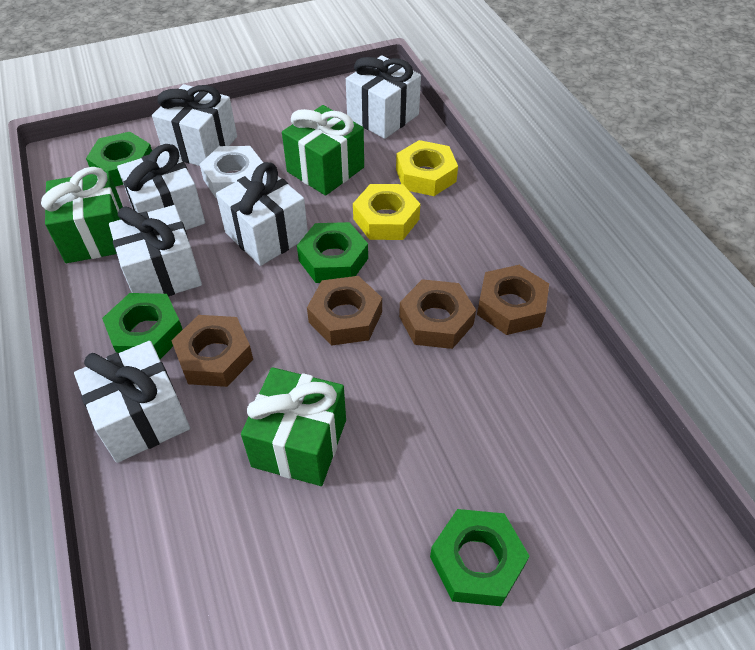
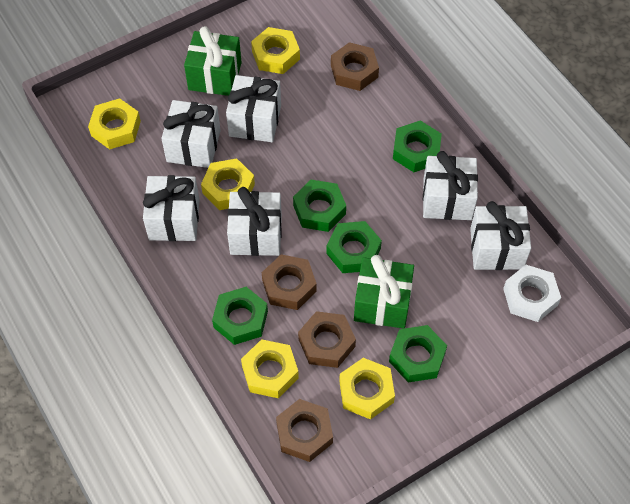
green gift: 3 -> 2
green nut: 4 -> 5
yellow nut: 2 -> 5

